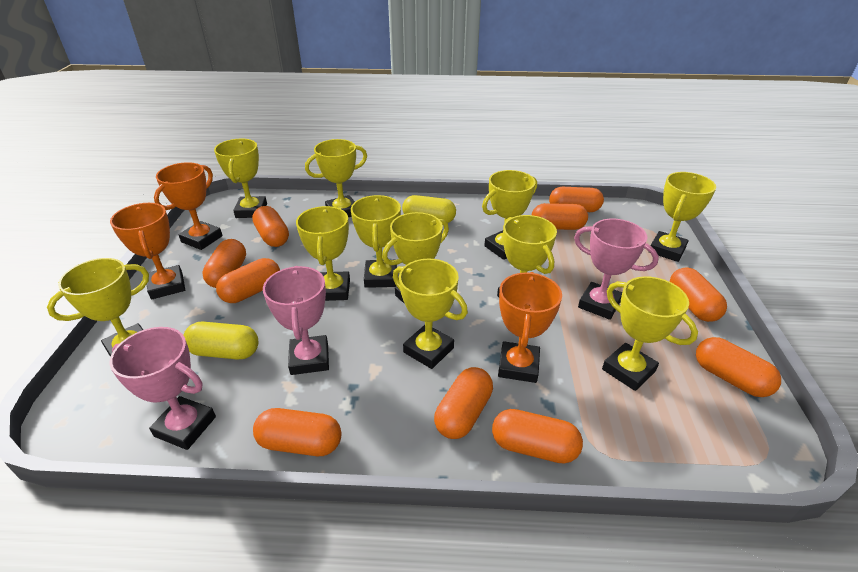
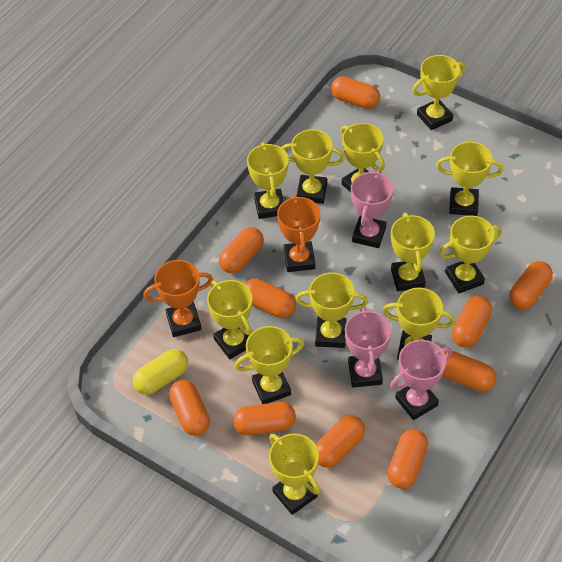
orange trophy: 3 -> 2
yellow capsule: 2 -> 1
yellow trophy: 11 -> 12

